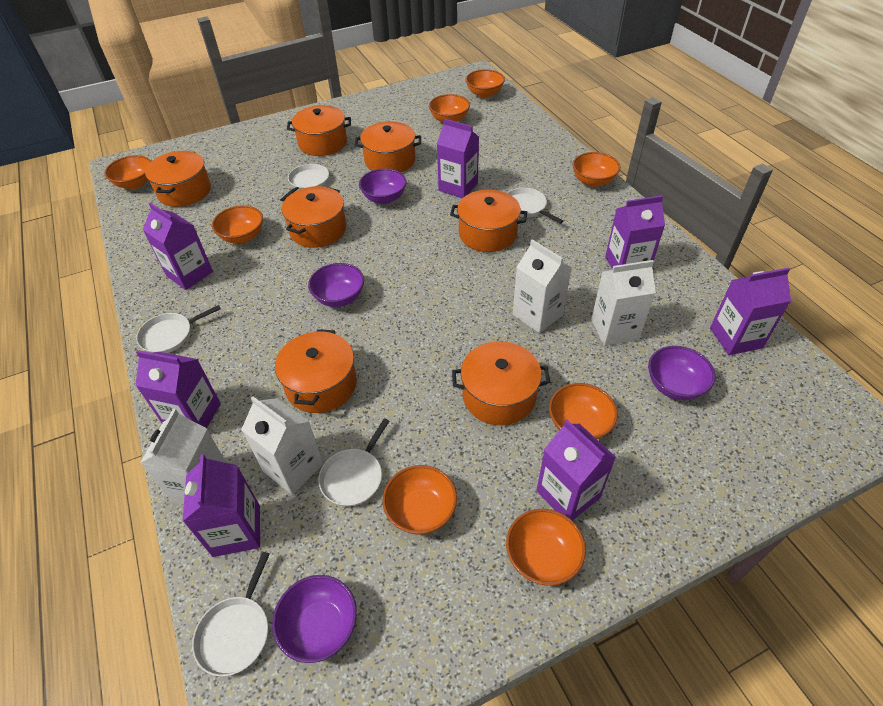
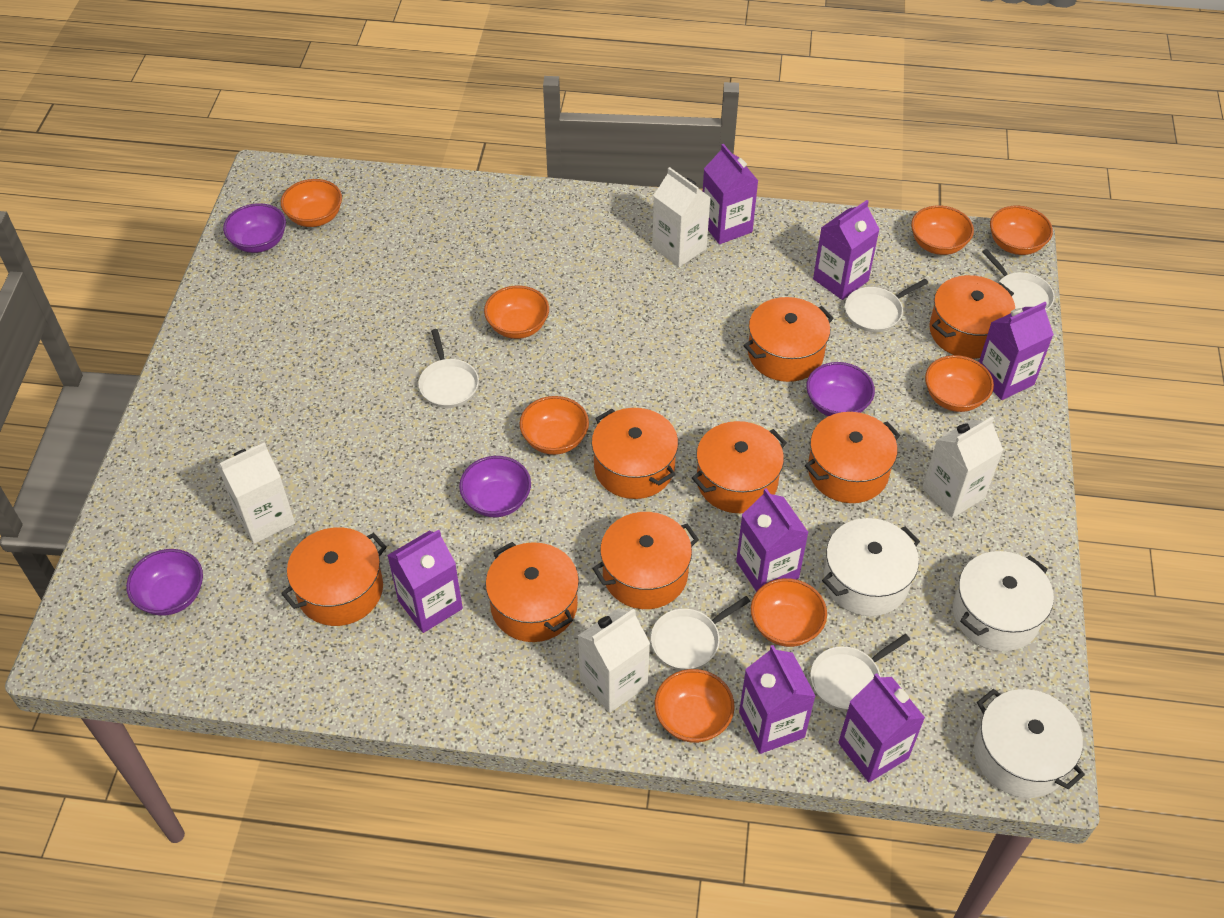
orange pot: 7 -> 8
white pot: 0 -> 3

